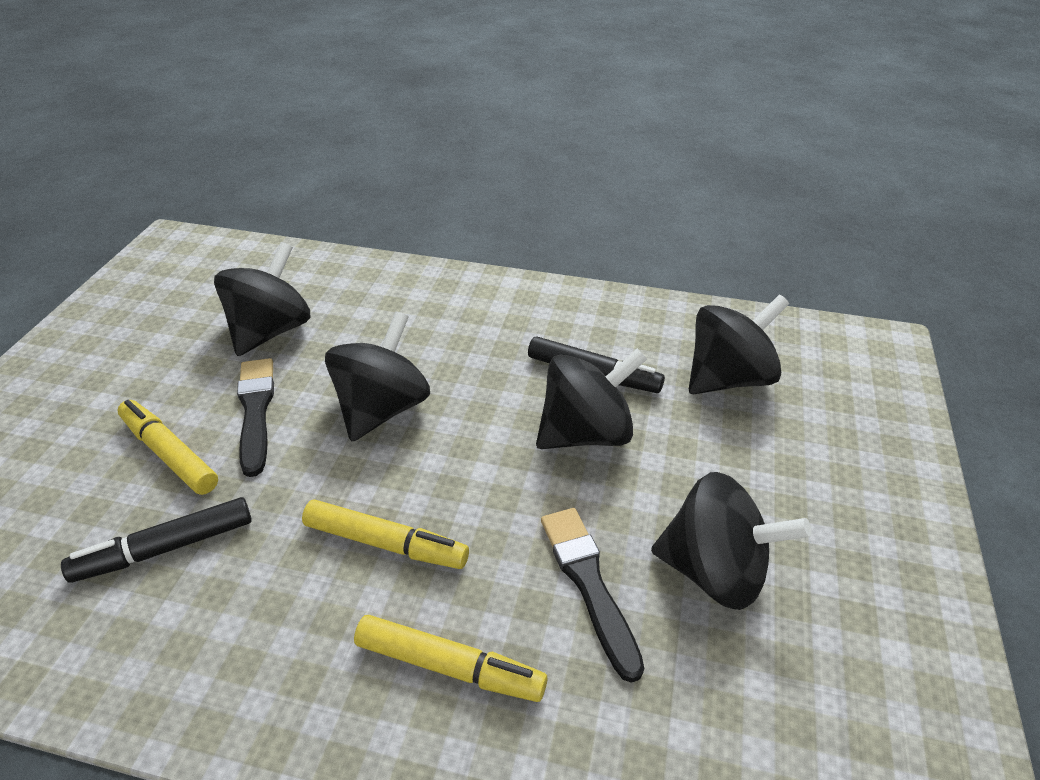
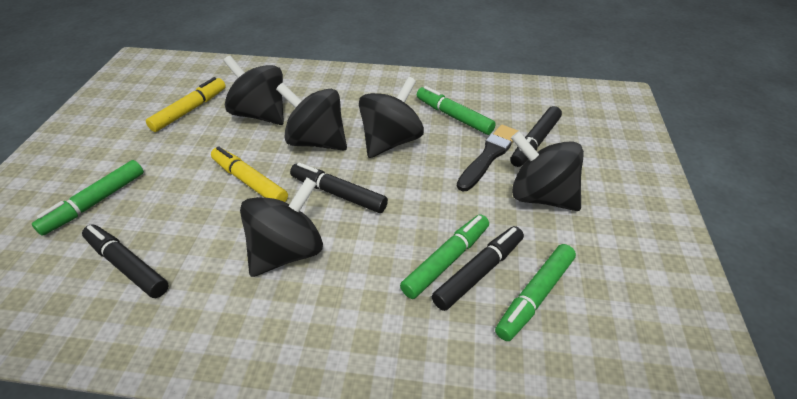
black brush: 2 -> 1
black marker: 2 -> 4
green marker: 0 -> 4
yellow marker: 3 -> 2

